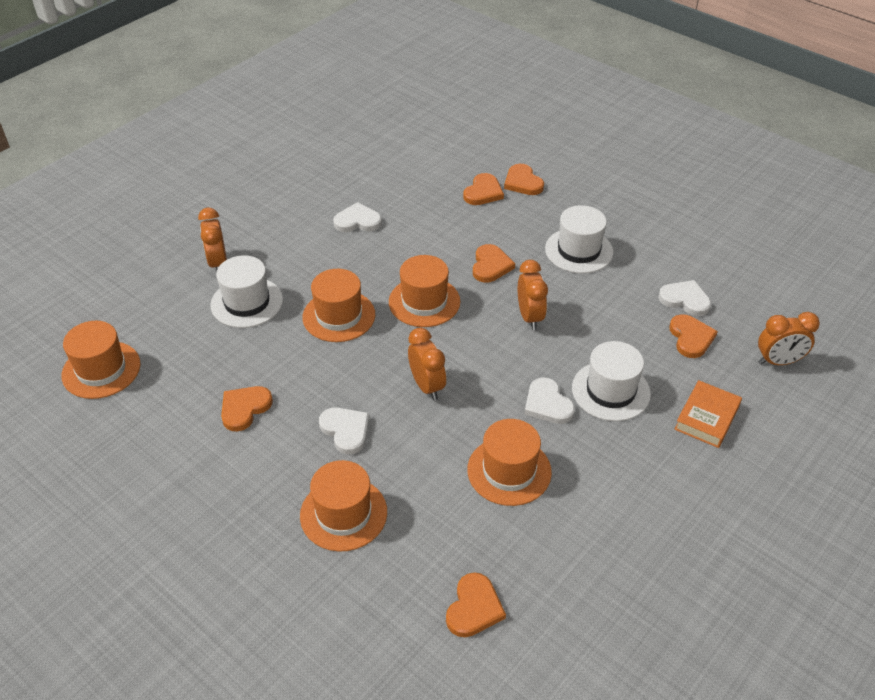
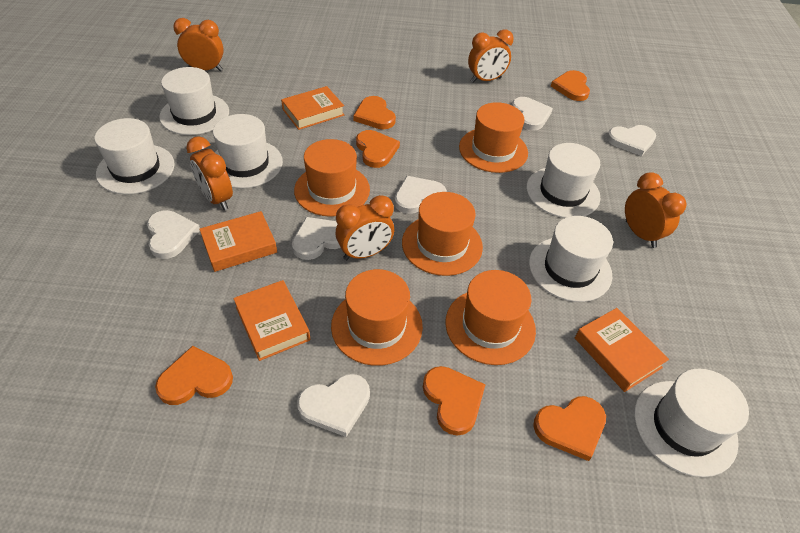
orange book: 1 -> 4
orange clock: 4 -> 5
white hat: 3 -> 6
white heart: 4 -> 6

